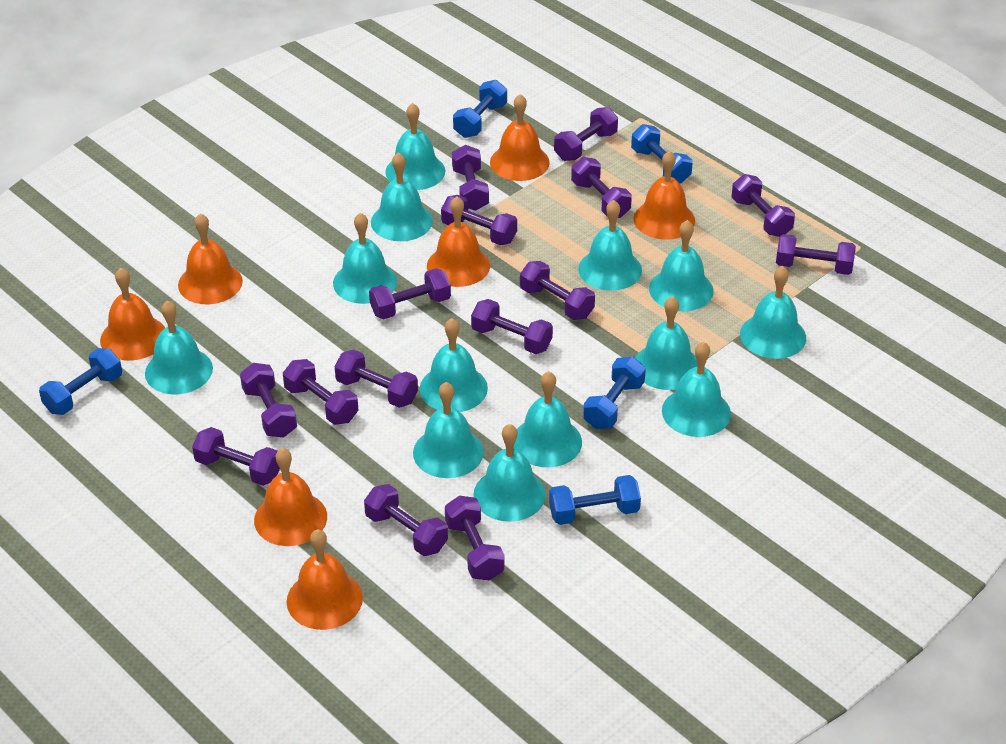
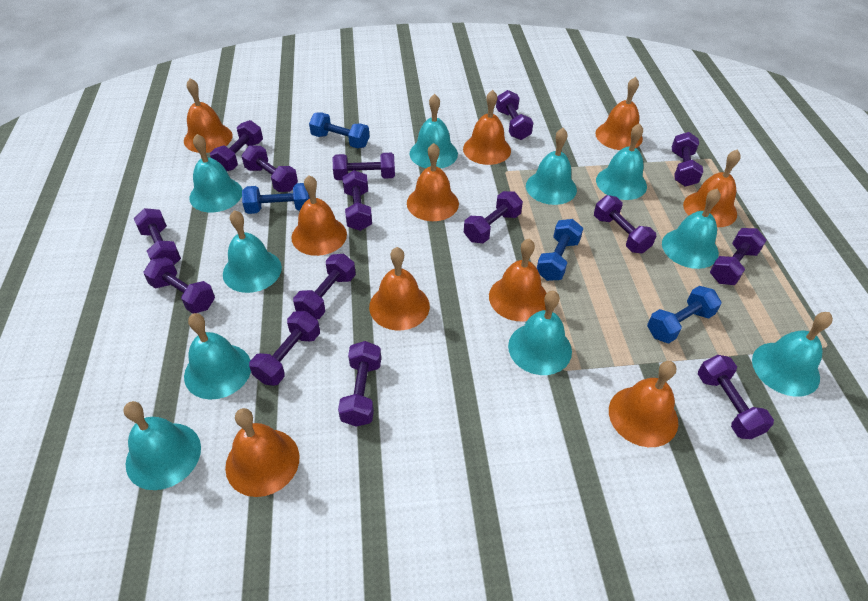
blue dumbbell: 5 -> 4
orange bell: 7 -> 10
turquoise bell: 13 -> 10

